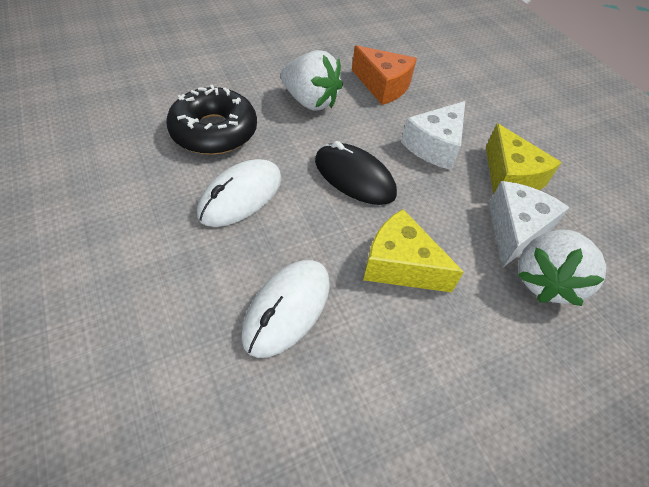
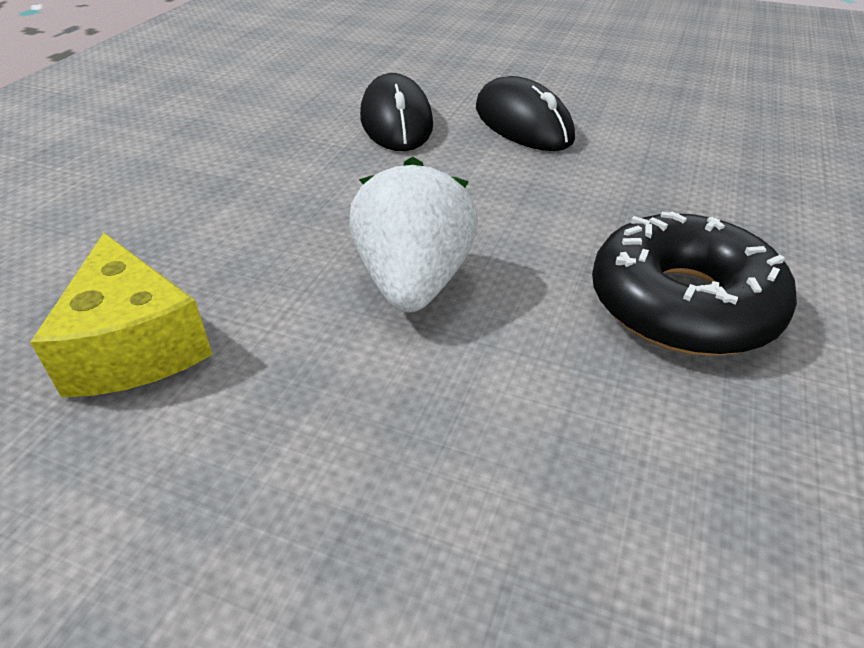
black mouse: 1 -> 2
orange cheese: 1 -> 0
white cheese: 2 -> 0
white mouse: 2 -> 0
white strawberry: 2 -> 1
yellow cheese: 2 -> 1

